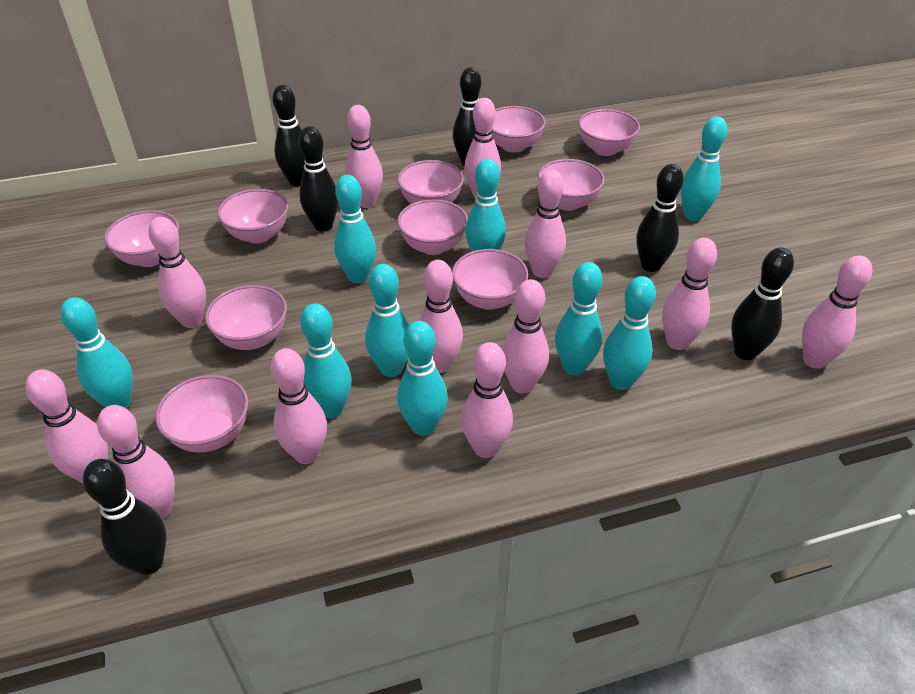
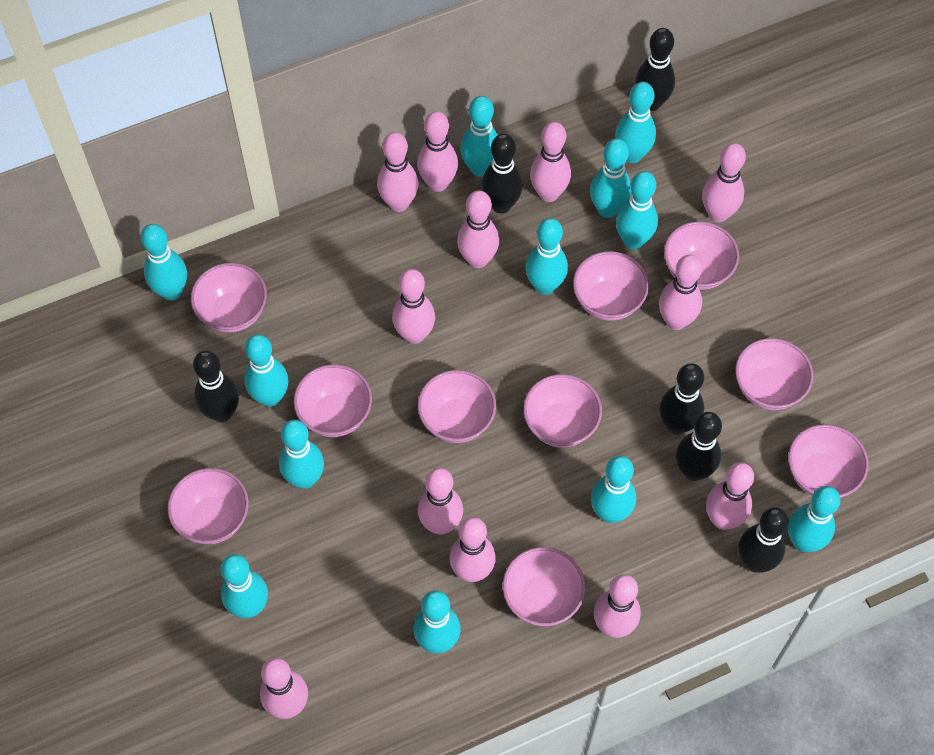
turquoise bowling pin: 9 -> 12

